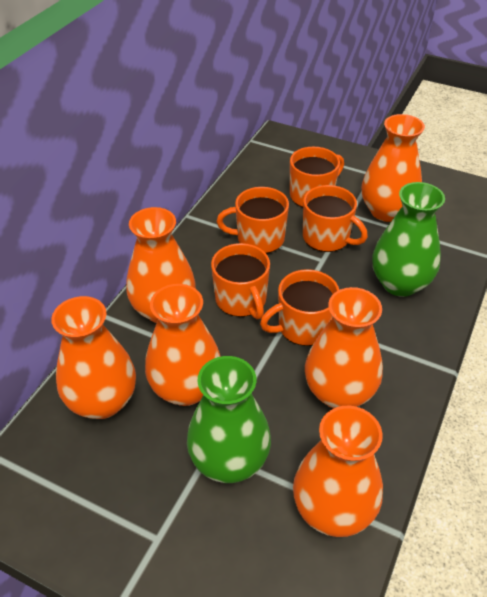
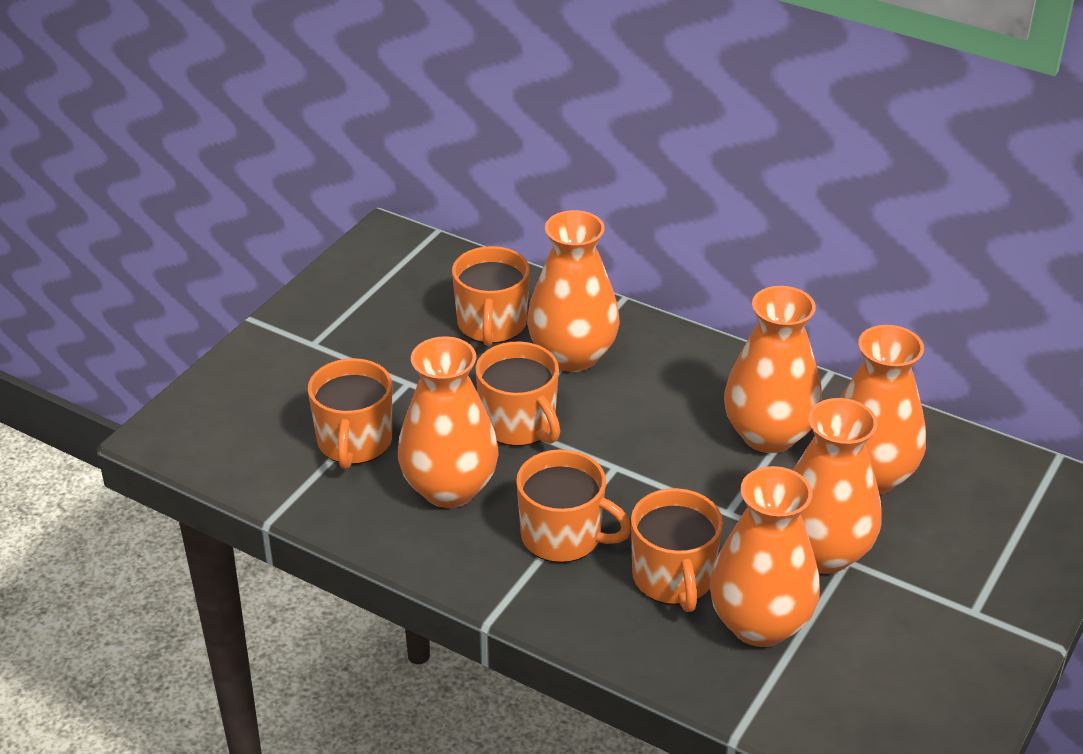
green vase: 2 -> 0

